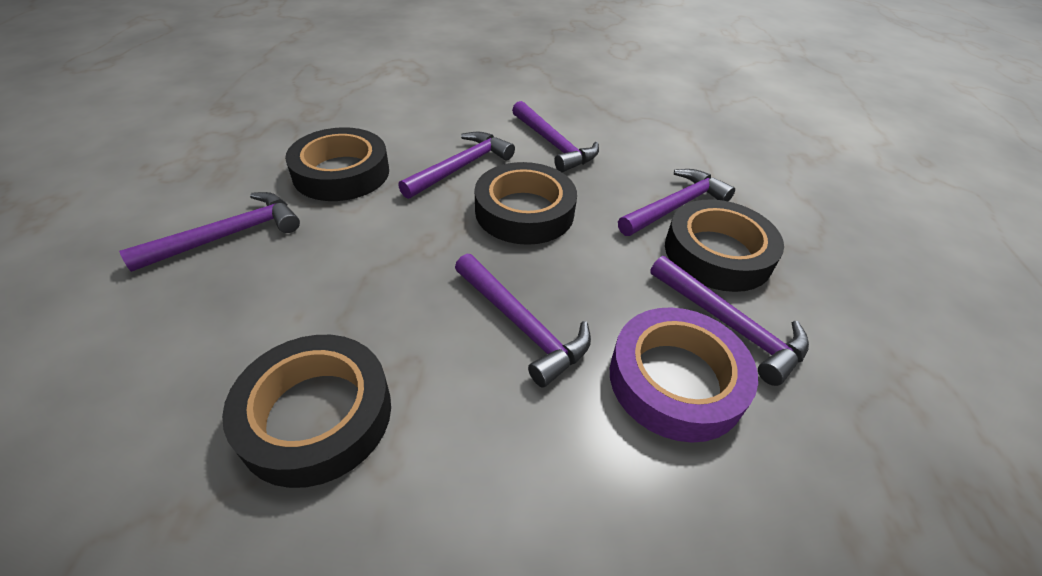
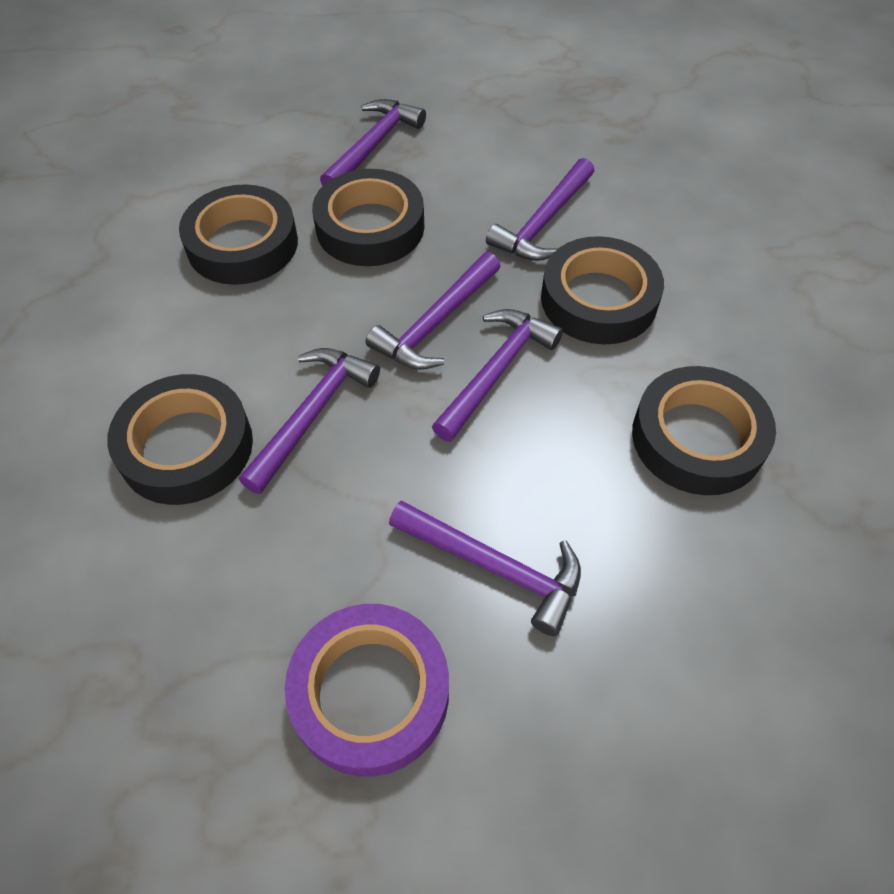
black tape: 4 -> 5

